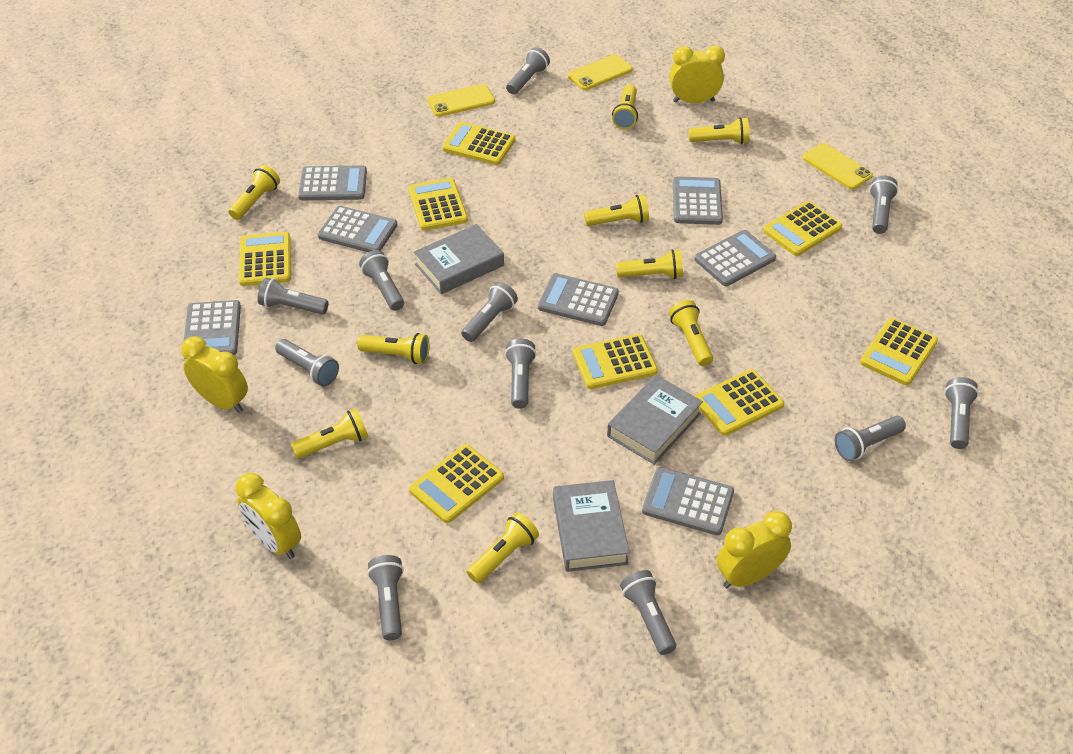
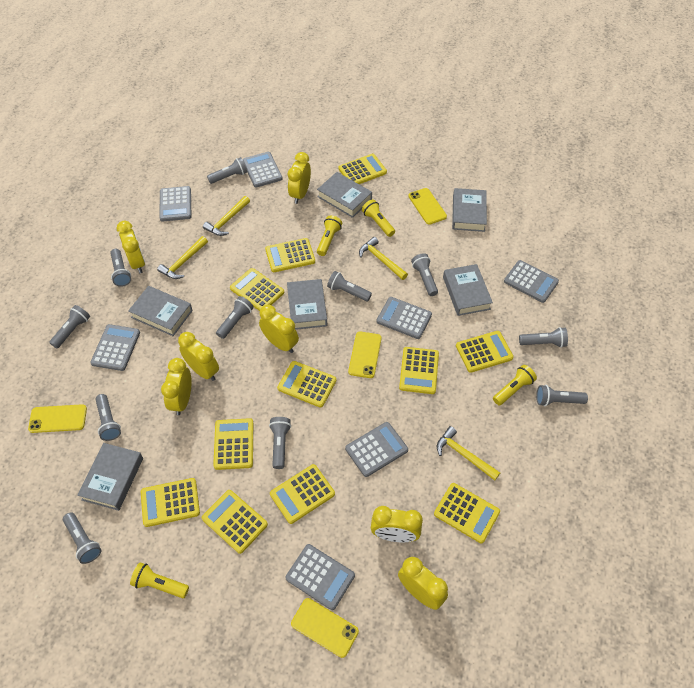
grey book: 3 -> 6
yellow calculator: 8 -> 11
yellow clock: 4 -> 7
yellow flashlight: 9 -> 4
yellow hammer: 0 -> 4
yellow phone: 3 -> 4

